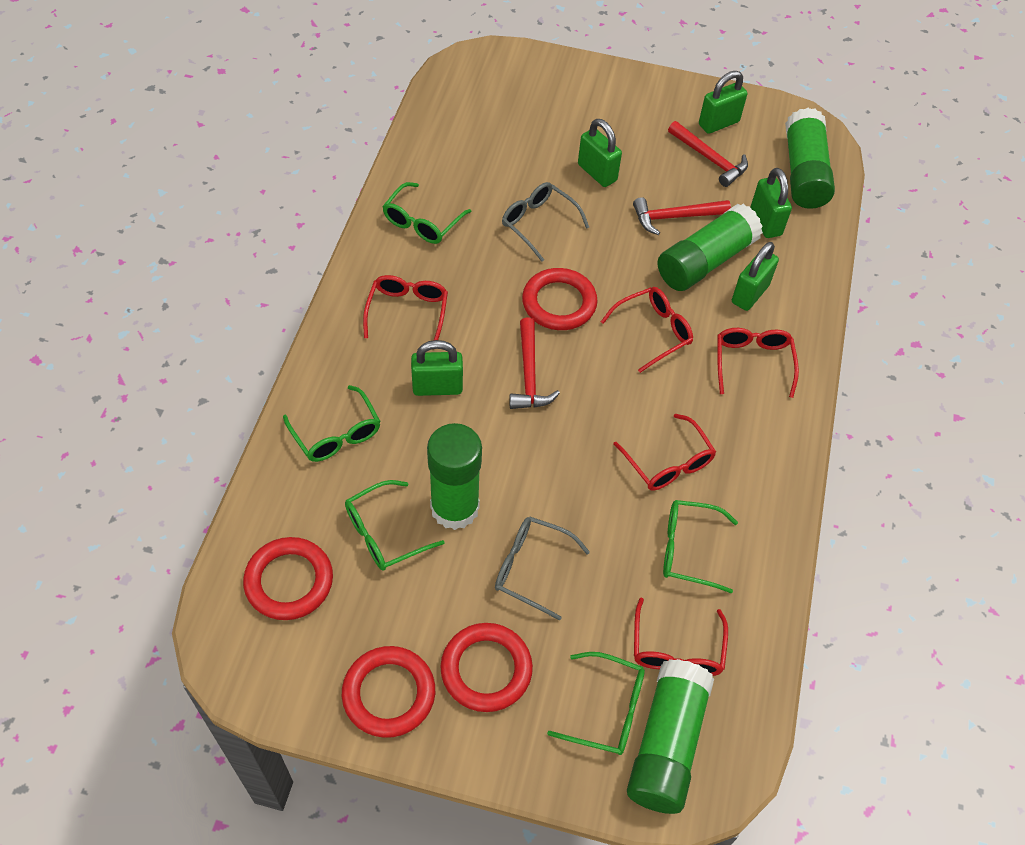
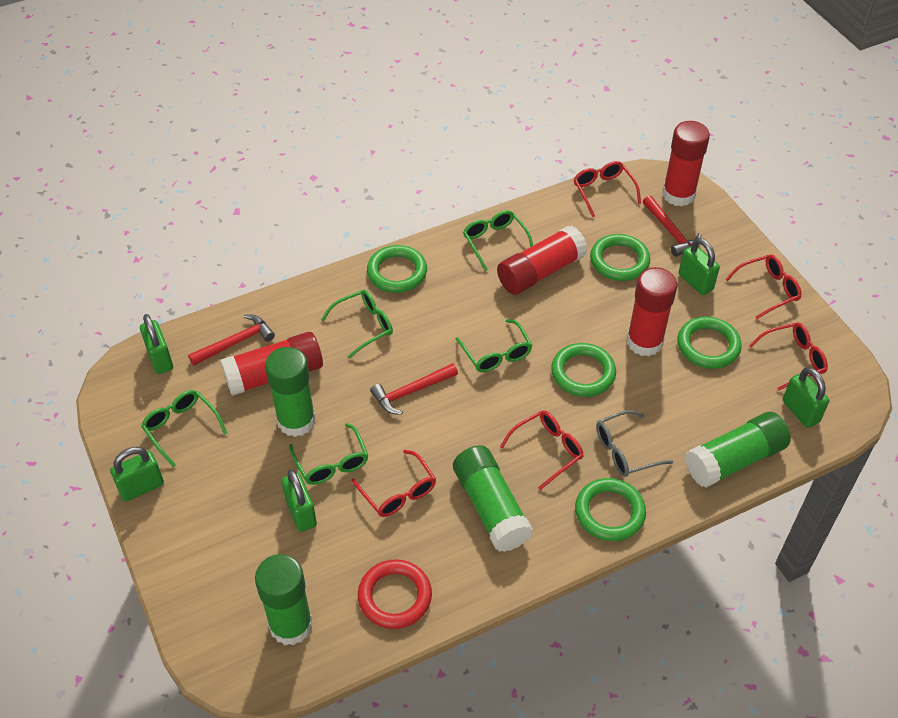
green ring: 0 -> 5
grey glasses: 2 -> 1
red glue stick: 0 -> 4
red ring: 4 -> 1

